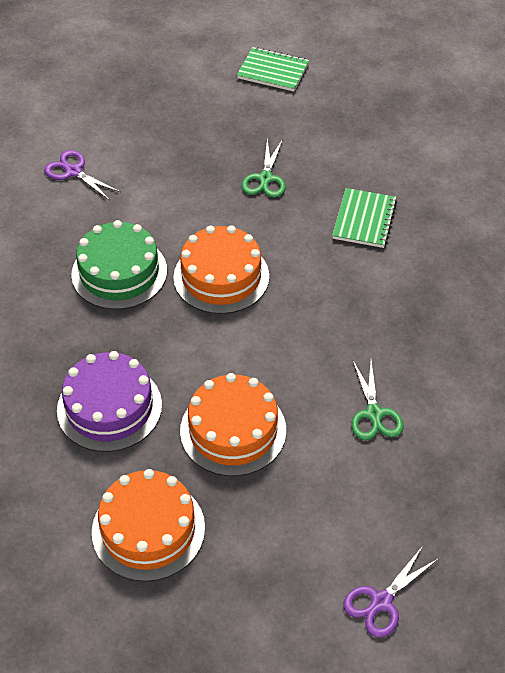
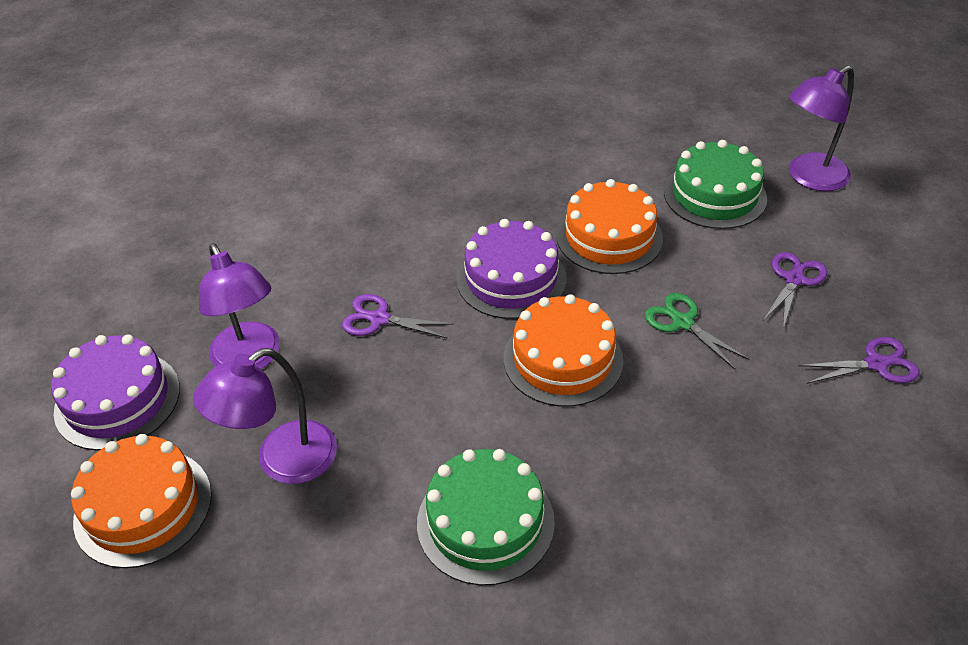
green cake: 1 -> 2
green notebook: 2 -> 0
green scissors: 2 -> 1
purple cake: 1 -> 2
purple lamp: 0 -> 3
purple scissors: 2 -> 3

